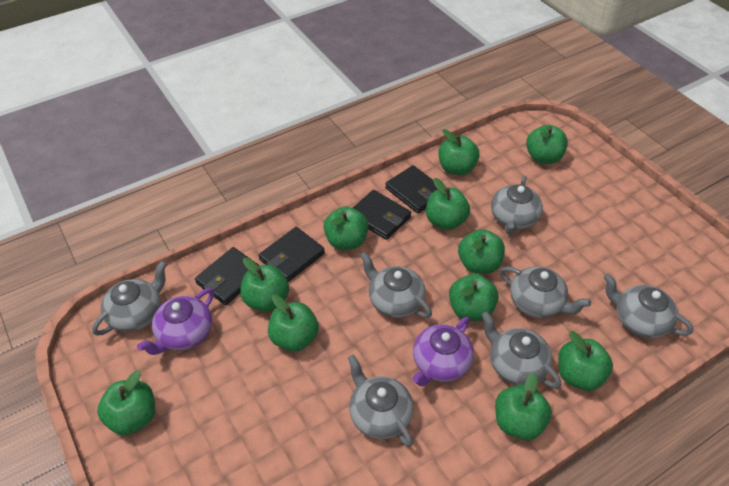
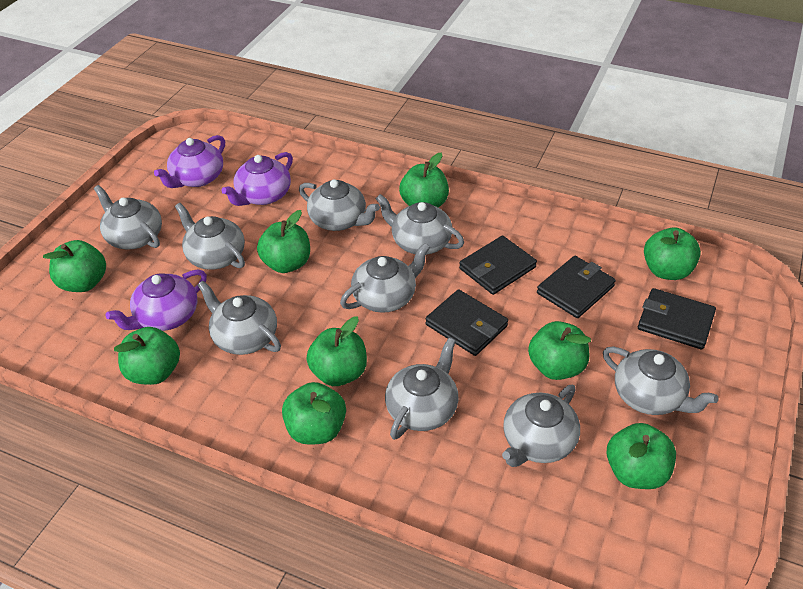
green apple: 11 -> 9
grey teapot: 7 -> 9
purple teapot: 2 -> 3

